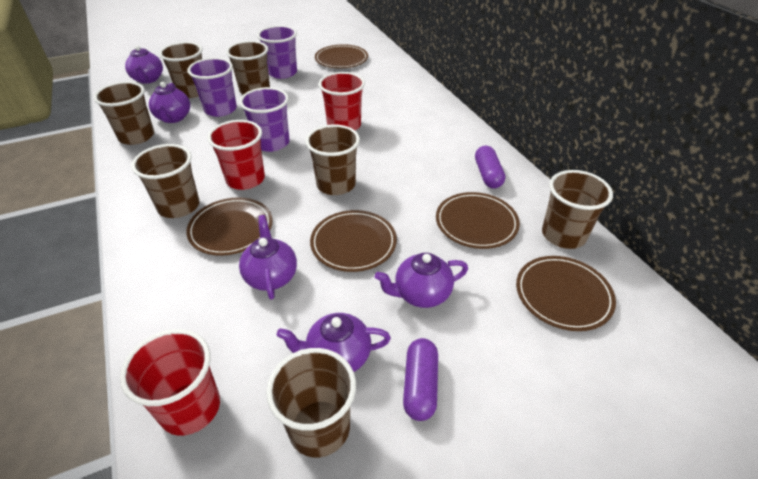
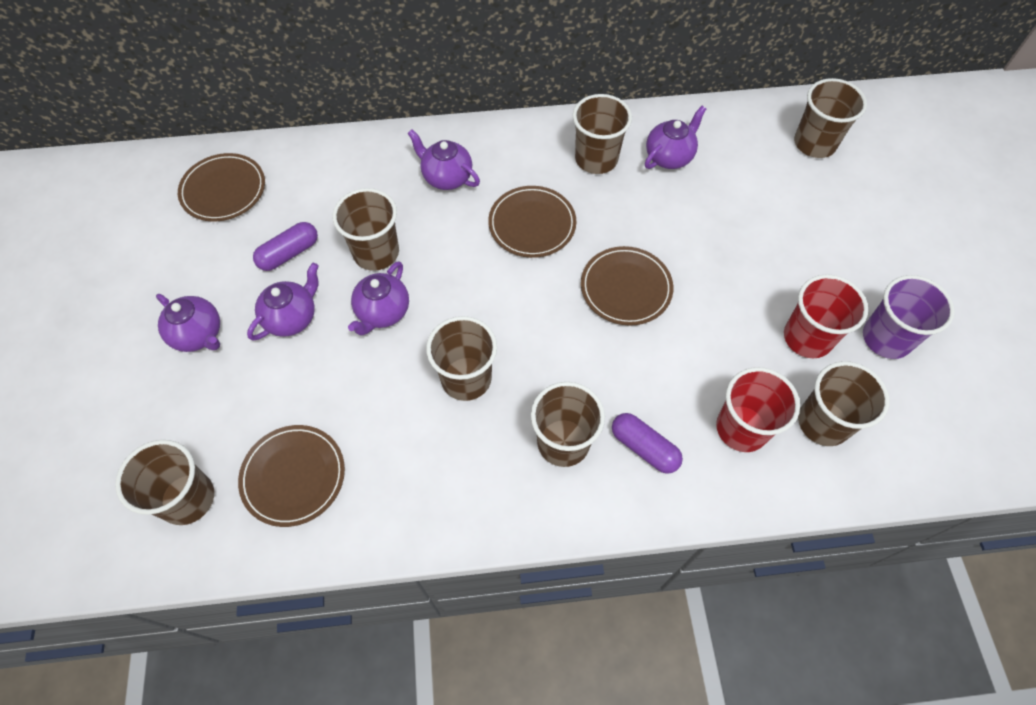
brown plate: 5 -> 4
purple cup: 3 -> 1
red cup: 3 -> 2

